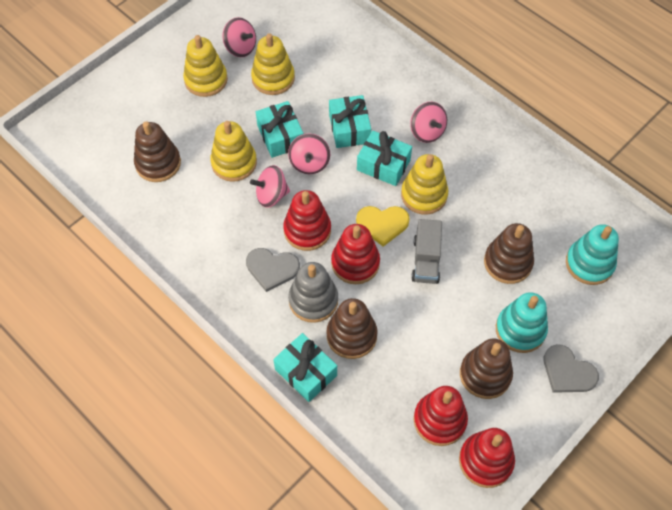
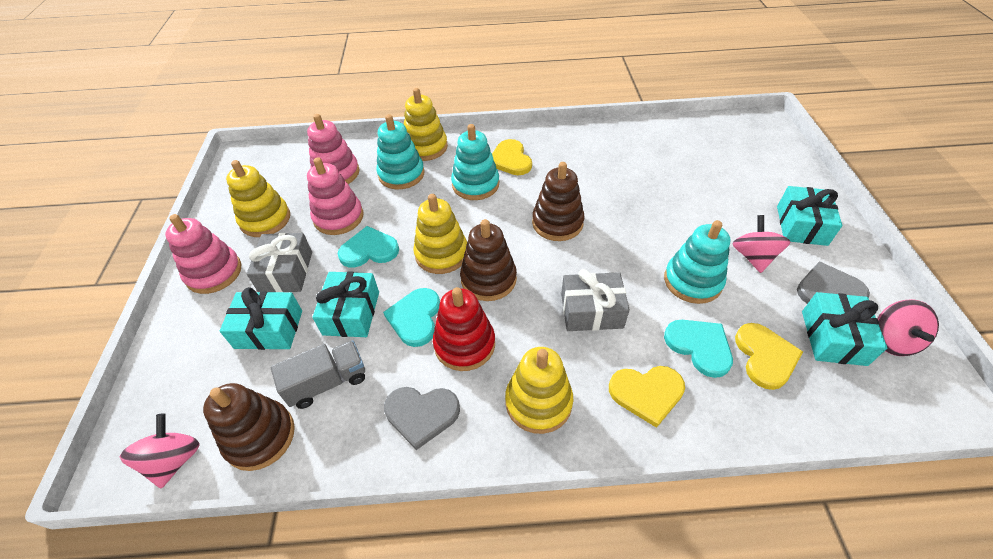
brown stacking toy: 4 -> 3
grey gift: 0 -> 2
grey stacking toy: 1 -> 0
pink spinning top: 4 -> 3
pink stacking toy: 0 -> 3
red stacking toy: 4 -> 1
turquoise heart: 0 -> 3
turquoise stacking toy: 2 -> 3
yellow heart: 1 -> 3

